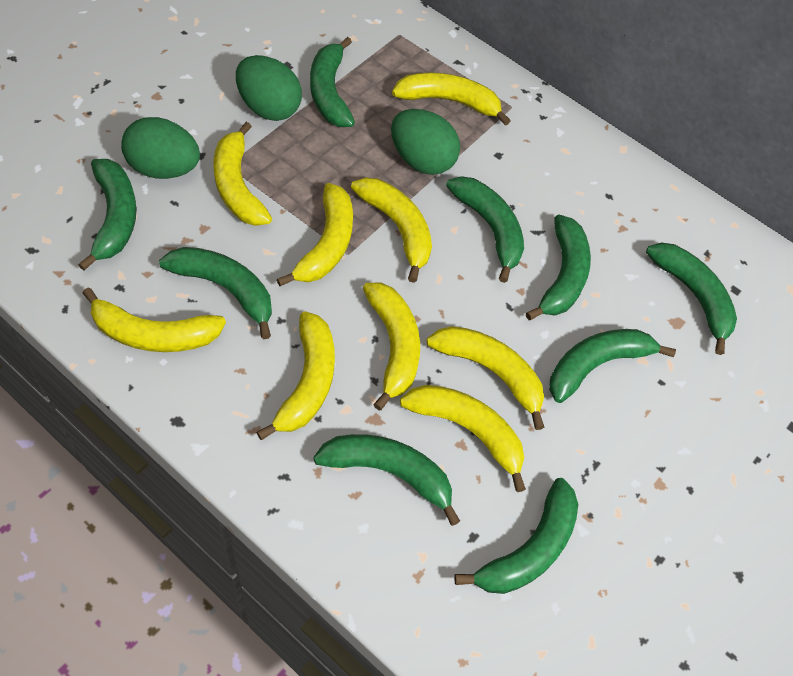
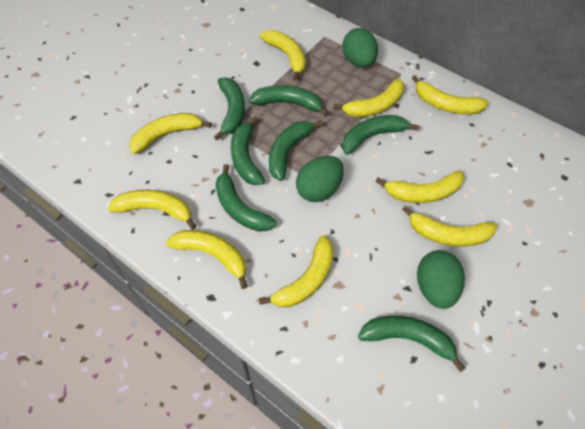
green banana: 9 -> 7

